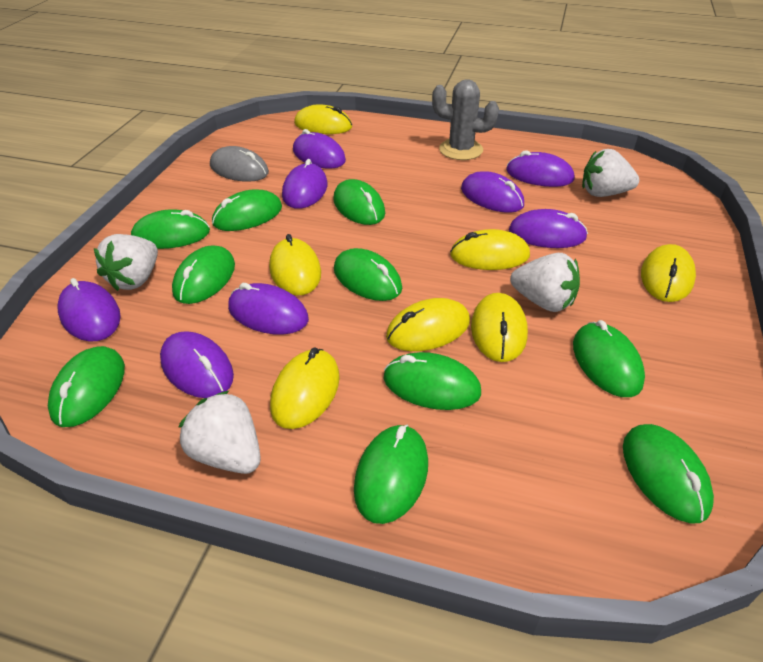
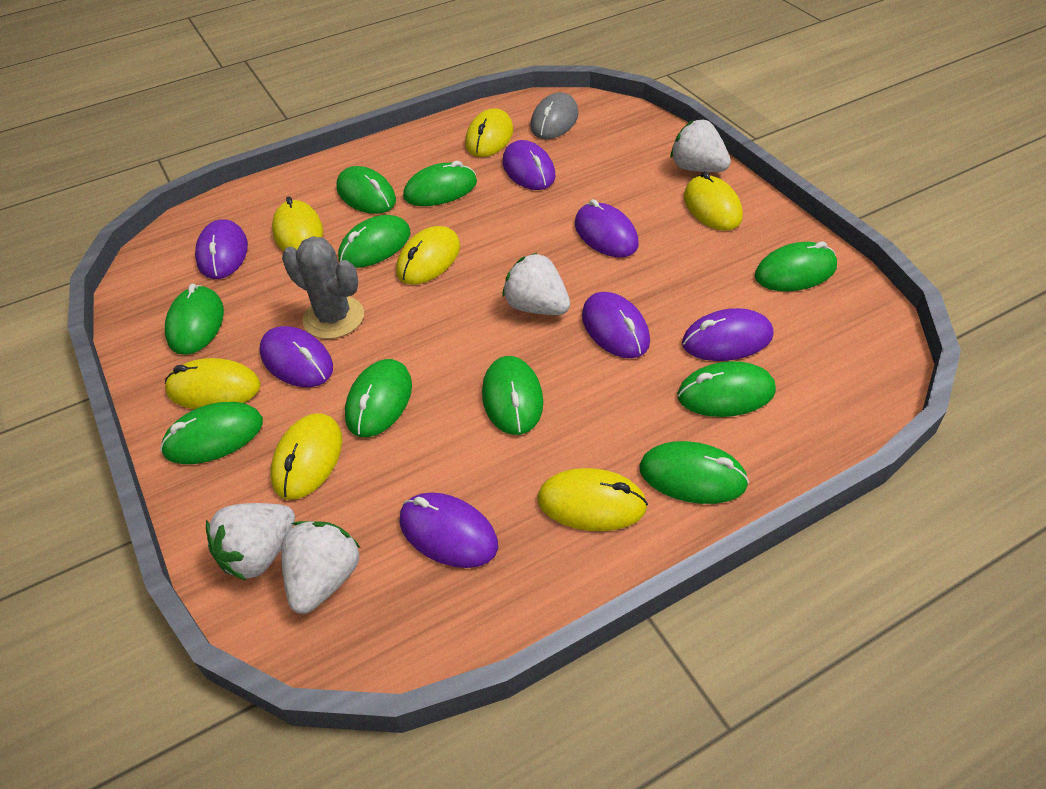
purple mouse: 8 -> 7

